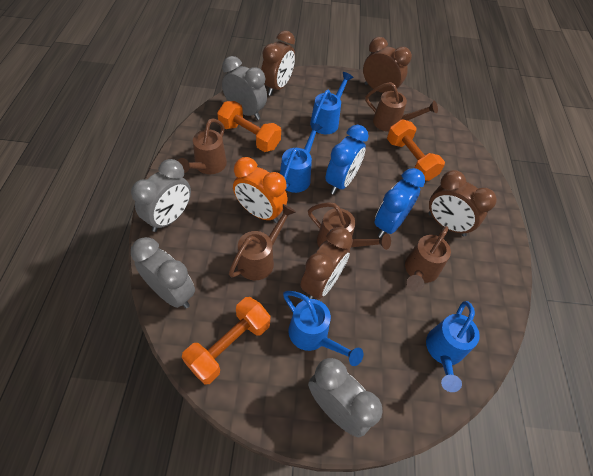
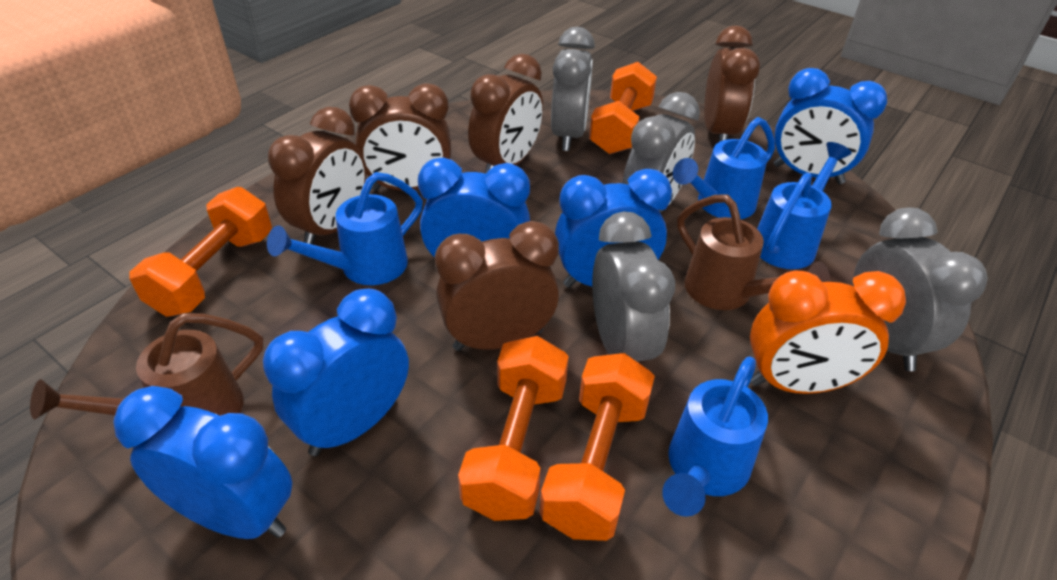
blue clock: 2 -> 5
brown clock: 4 -> 5
brown watering can: 5 -> 2
orange dumbbell: 3 -> 4

